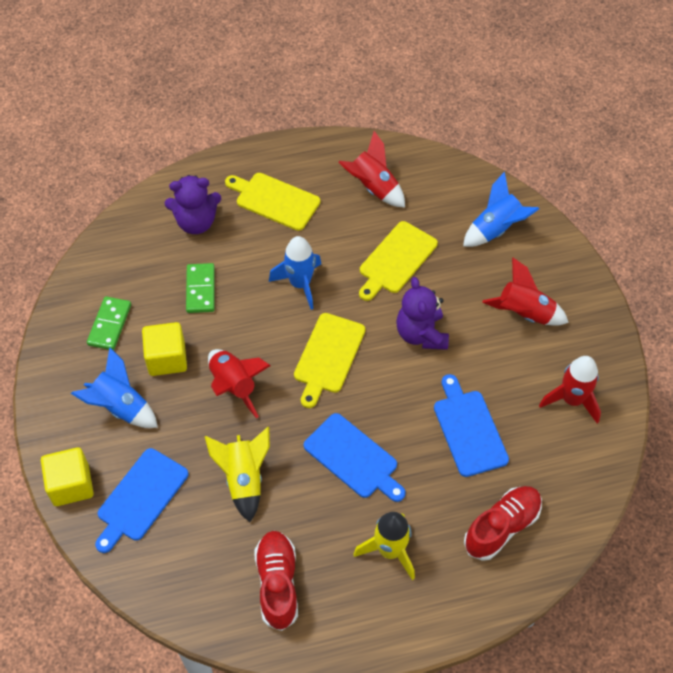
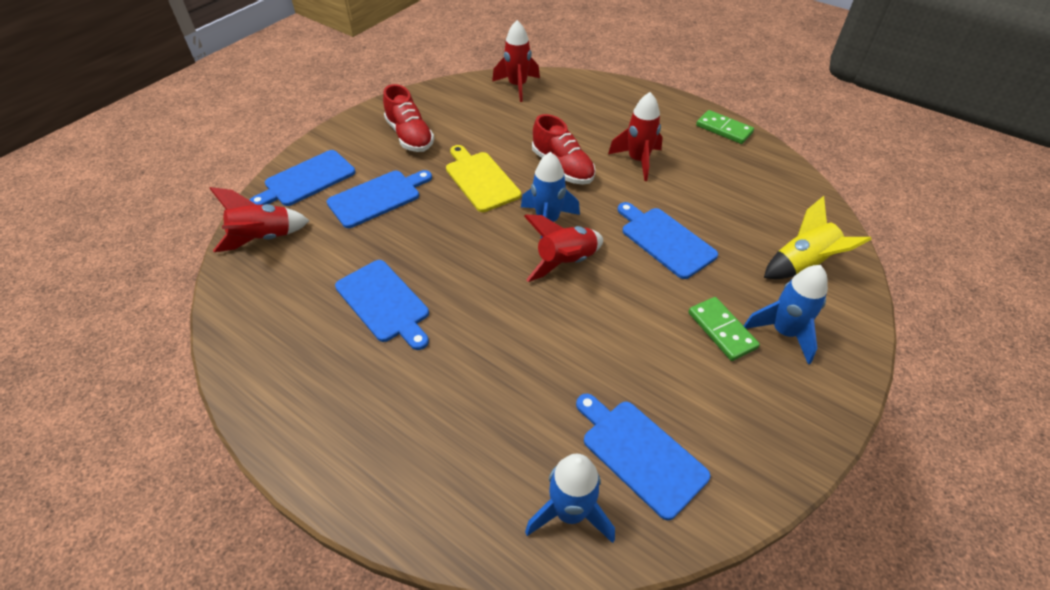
blue cutting board: 3 -> 5
purple teddy bear: 2 -> 0
yellow cube: 2 -> 0
yellow cutting board: 3 -> 1
yellow rocket: 2 -> 1

